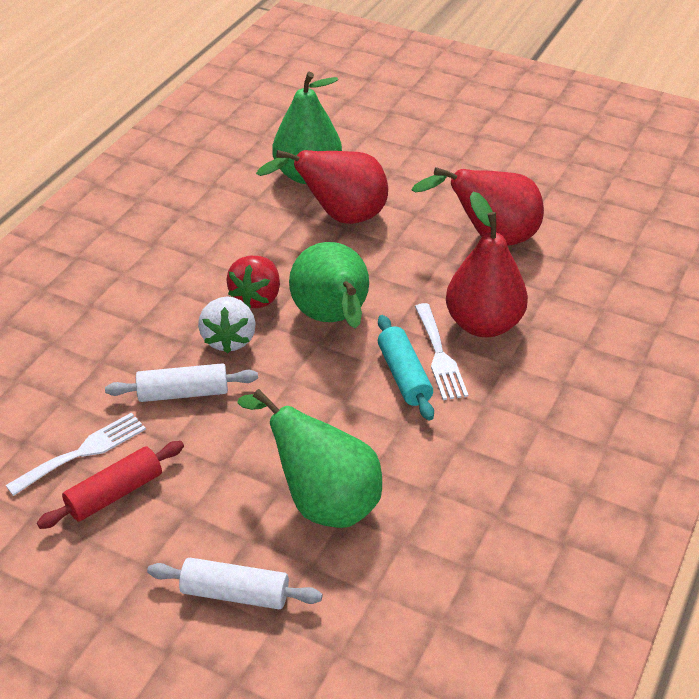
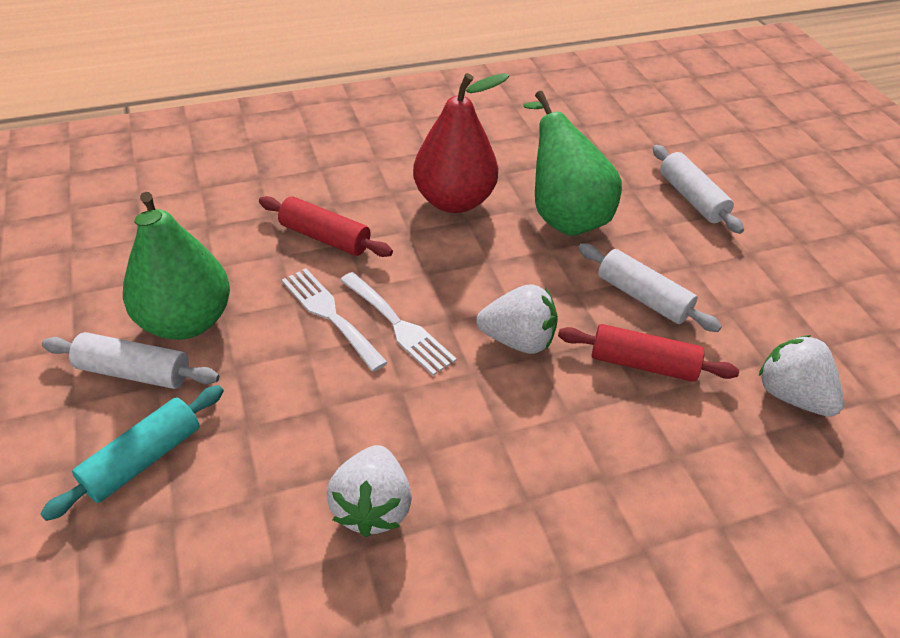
green pear: 3 -> 2
red pear: 3 -> 1
red rolling pin: 1 -> 2
red strawberry: 1 -> 0
white rolling pin: 2 -> 3
white strawberry: 1 -> 3

